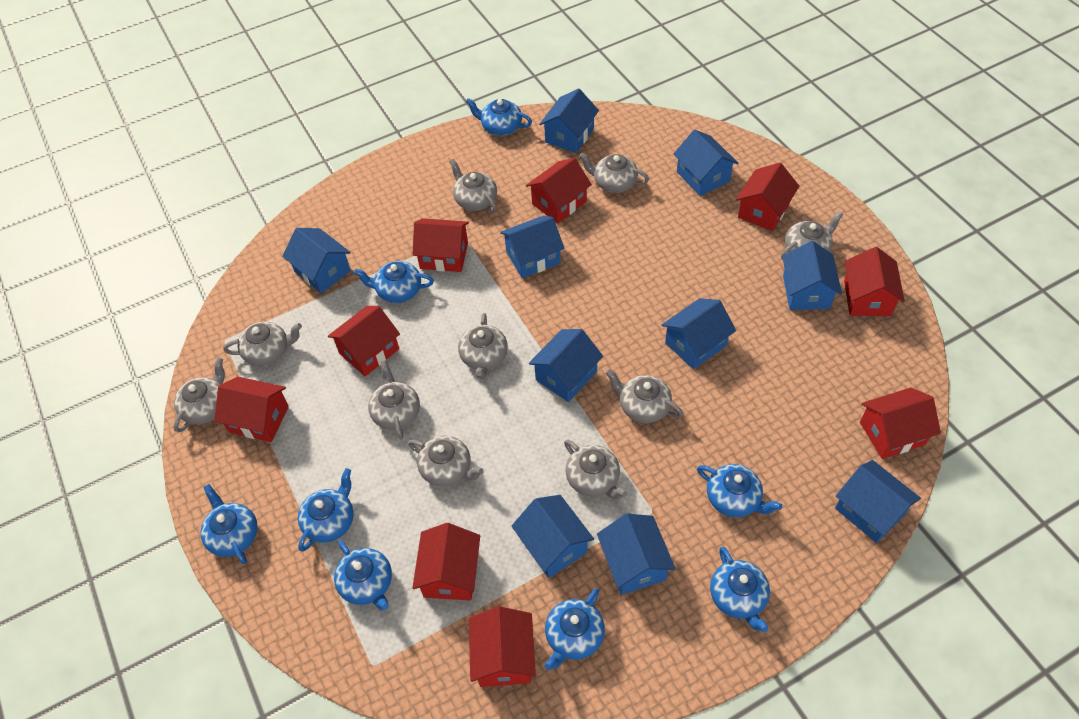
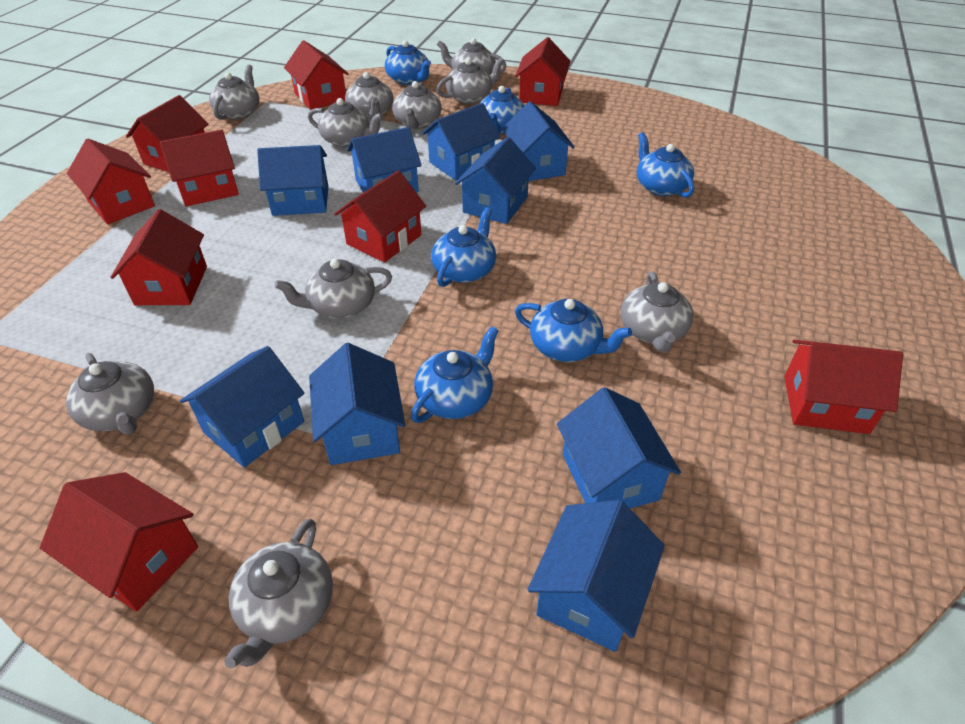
blue house: 10 -> 9
blue teapot: 8 -> 6

